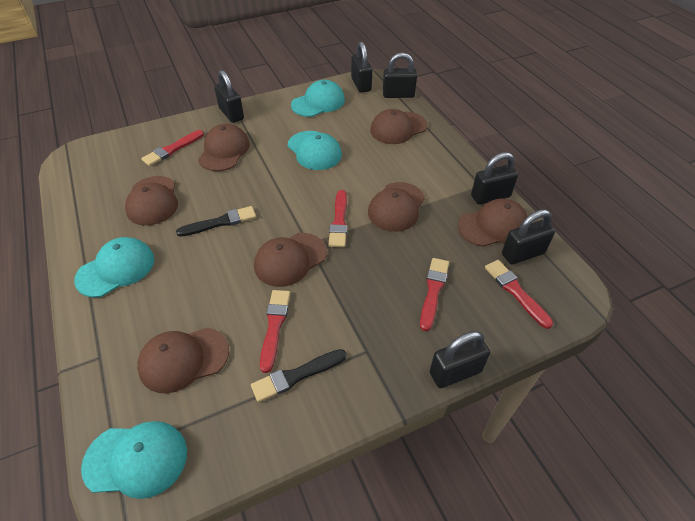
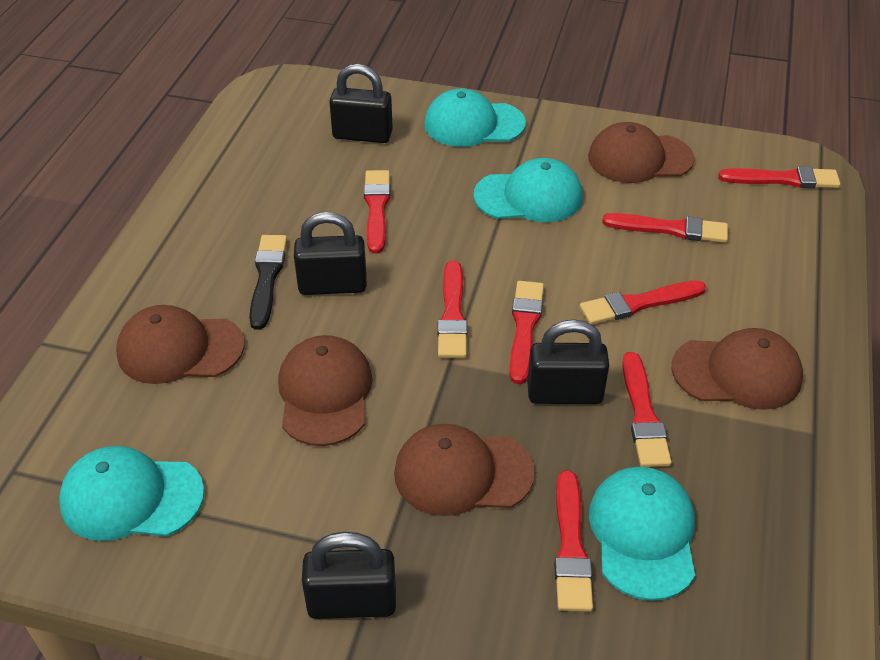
black brush: 2 -> 1
black padlock: 6 -> 4
brown cap: 7 -> 5
red brush: 5 -> 8

